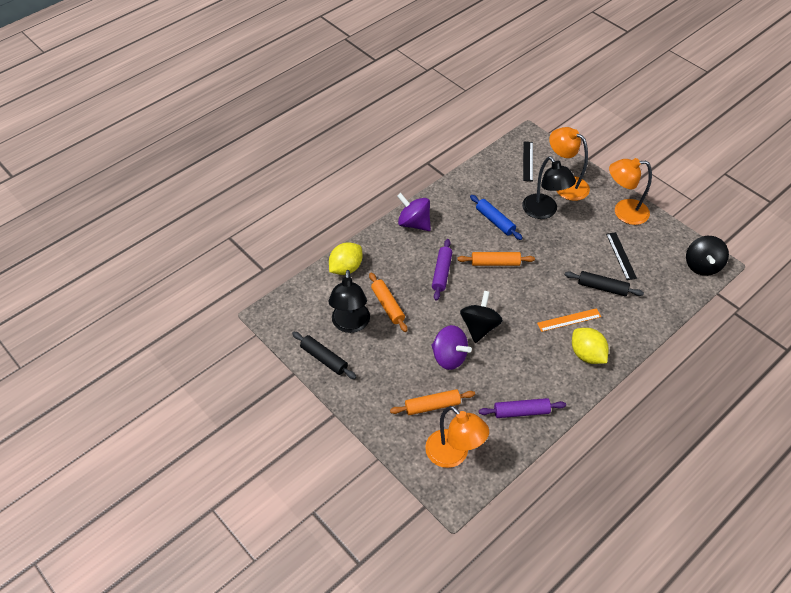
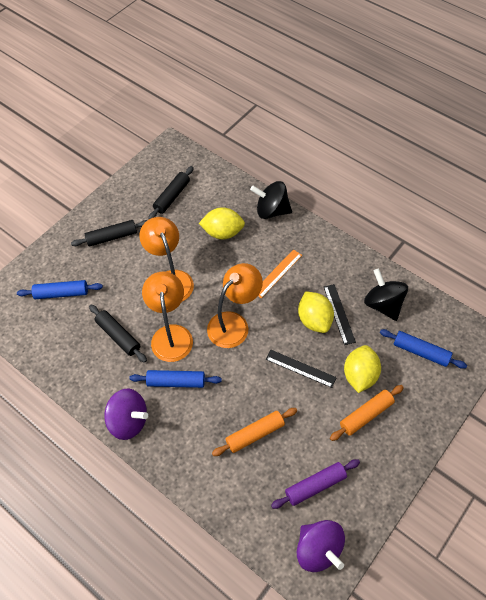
black lamp: 2 -> 0
black rolling pin: 2 -> 3
blue rolling pin: 1 -> 3
orange rolling pin: 3 -> 2
purple rolling pin: 2 -> 1
yellow lemon: 2 -> 3

